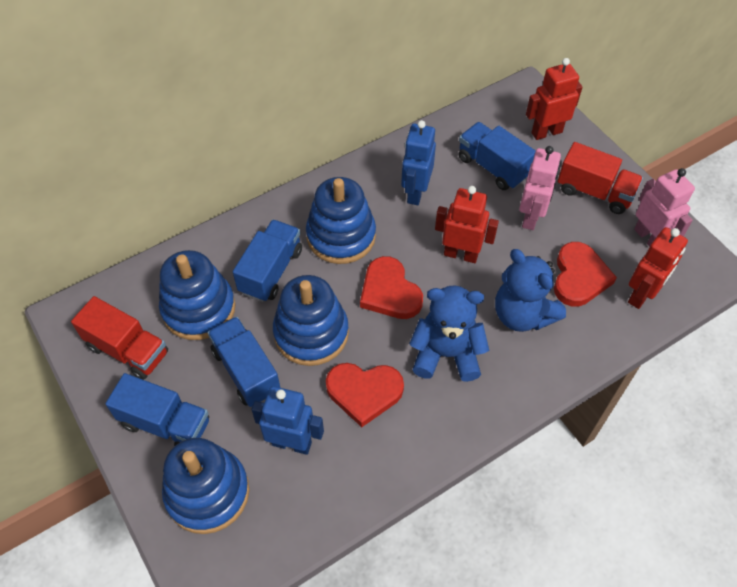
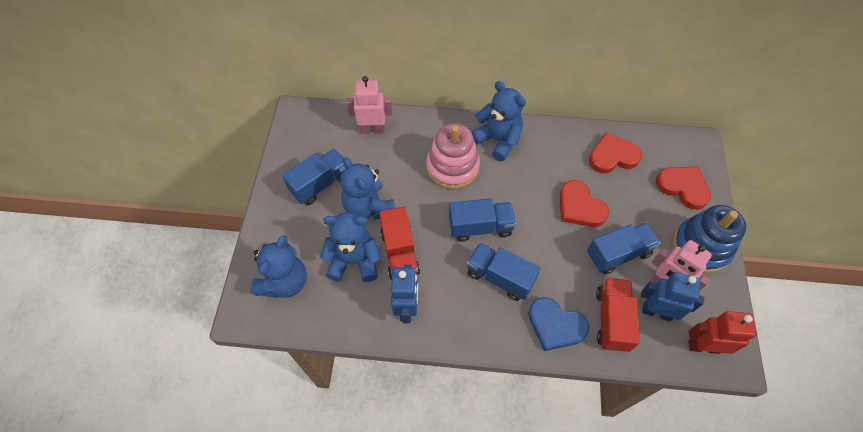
blue heart: 0 -> 1
blue stacking toy: 4 -> 1
blue teddy bear: 2 -> 4
pink stacking toy: 0 -> 1
red robot: 3 -> 1

